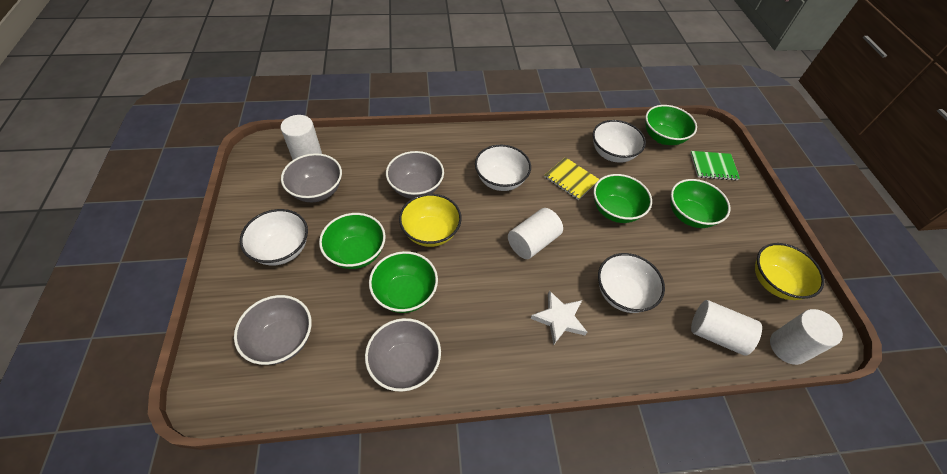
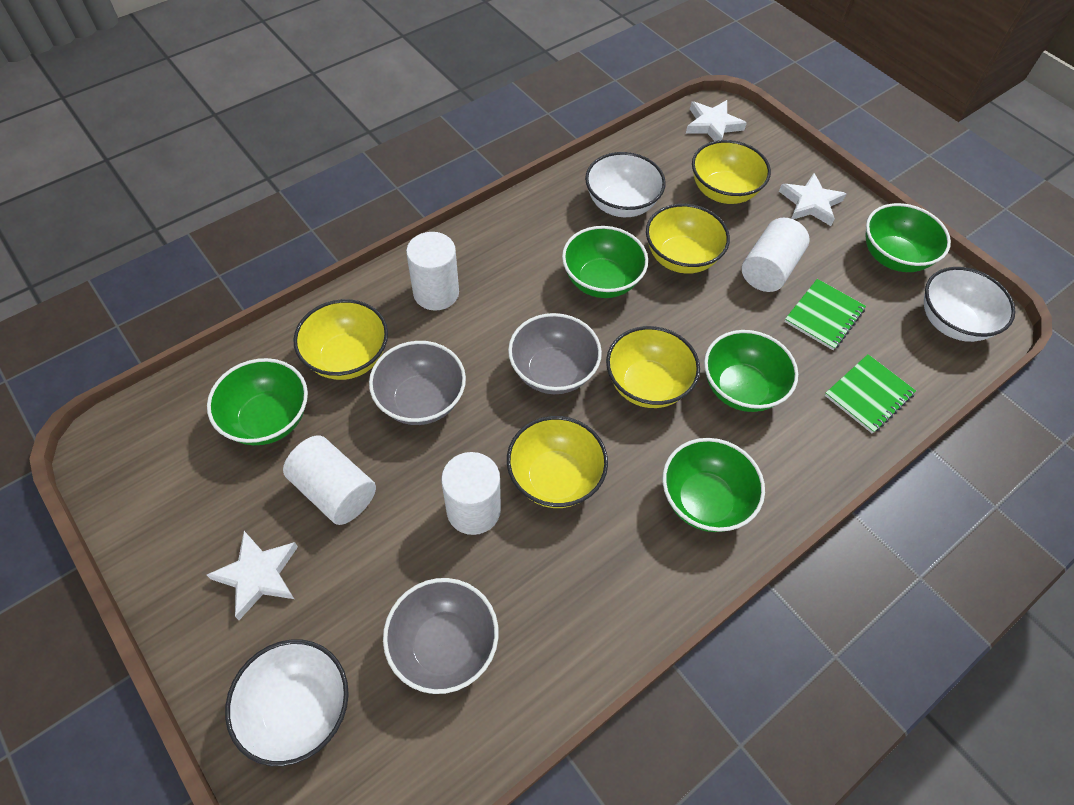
green notebook: 1 -> 2
grey bowl: 4 -> 3
white bowl: 4 -> 3
white star: 1 -> 3
yellow bowl: 2 -> 5
yellow notebook: 1 -> 0

